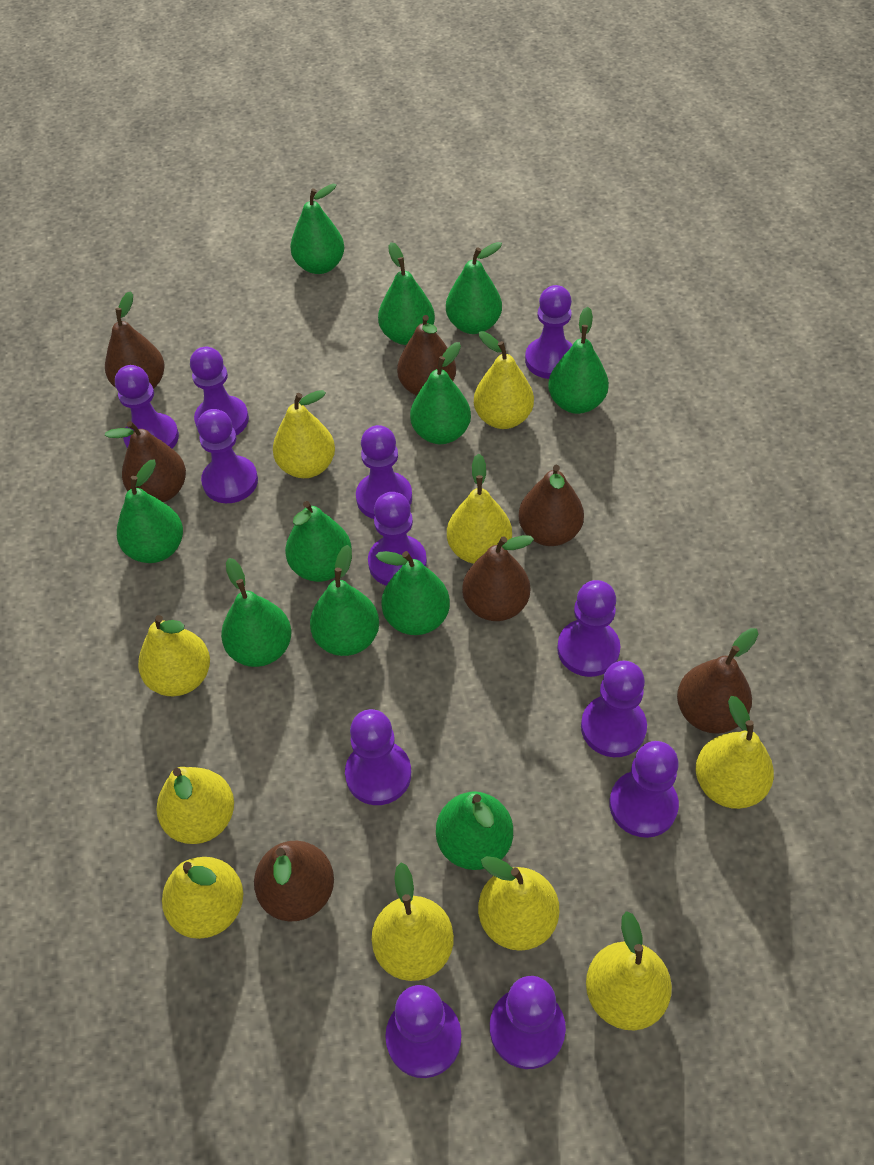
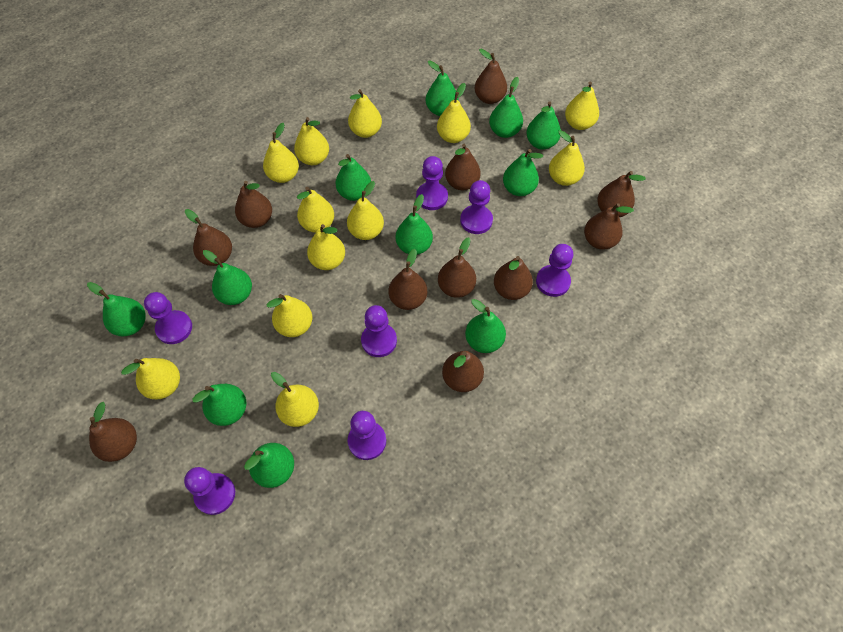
brown pear: 7 -> 11
purple pawn: 12 -> 7
yellow pear: 10 -> 12

